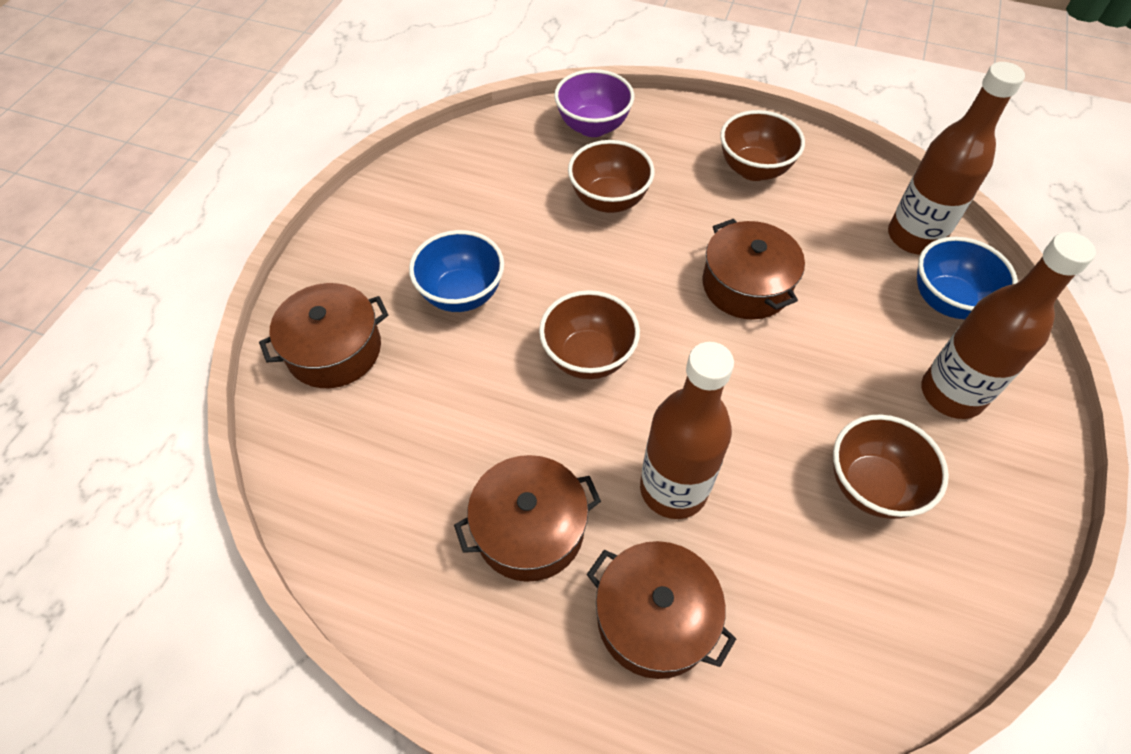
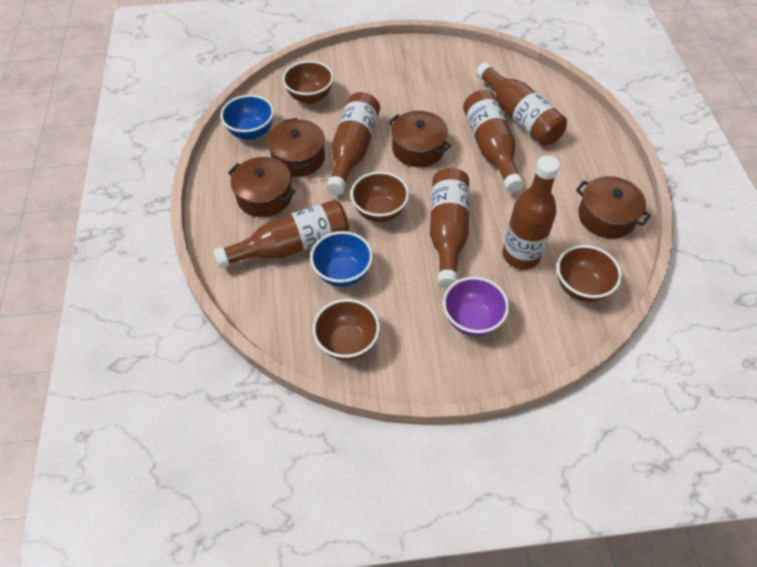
brown bottle: 3 -> 6

